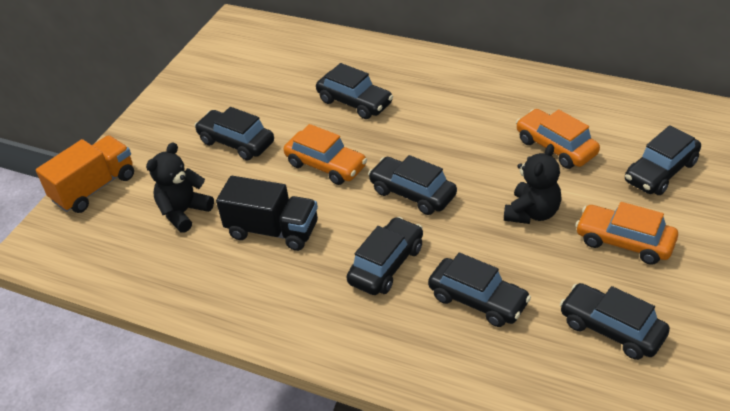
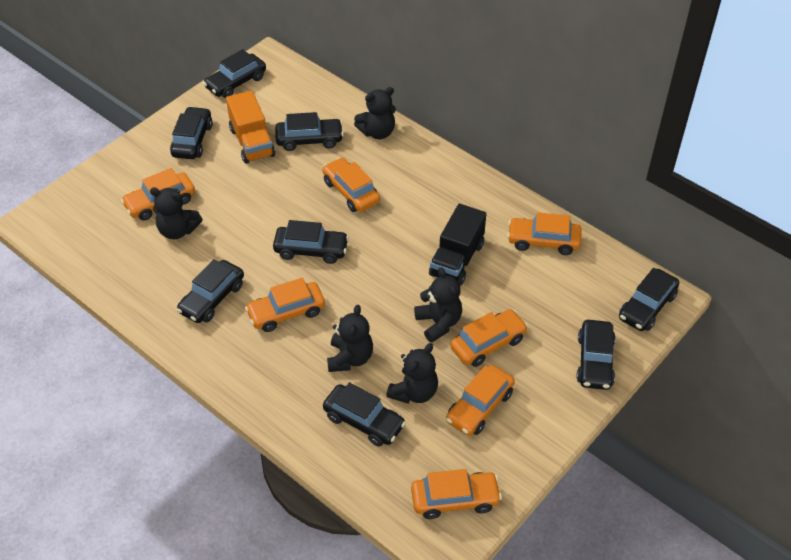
black car: 7 -> 8
black teddy bear: 2 -> 5
orange car: 3 -> 7

